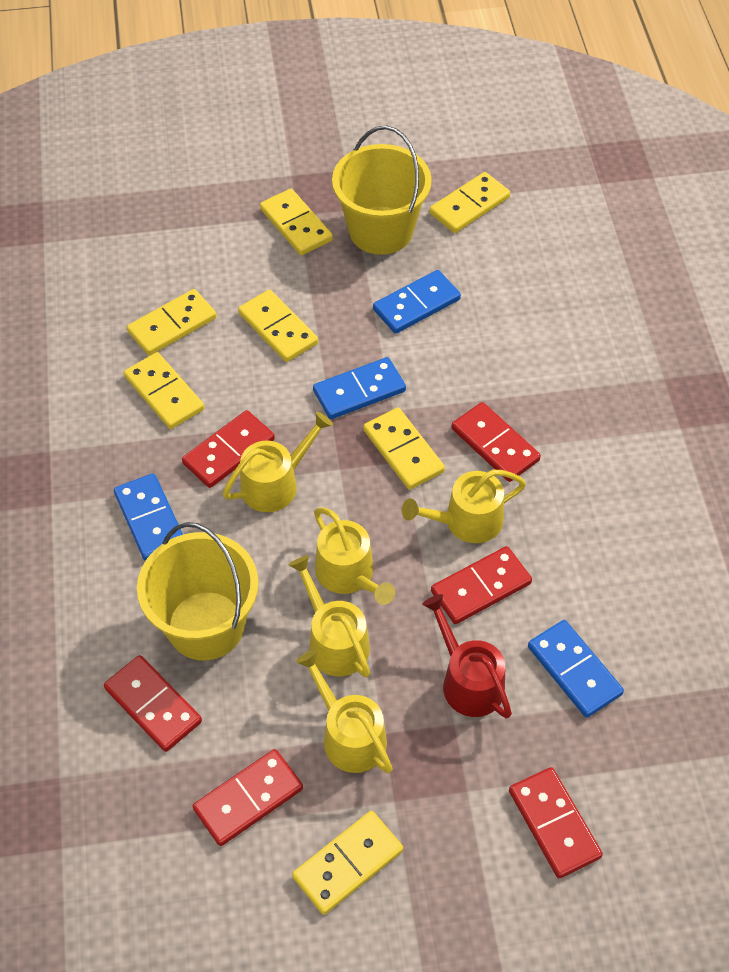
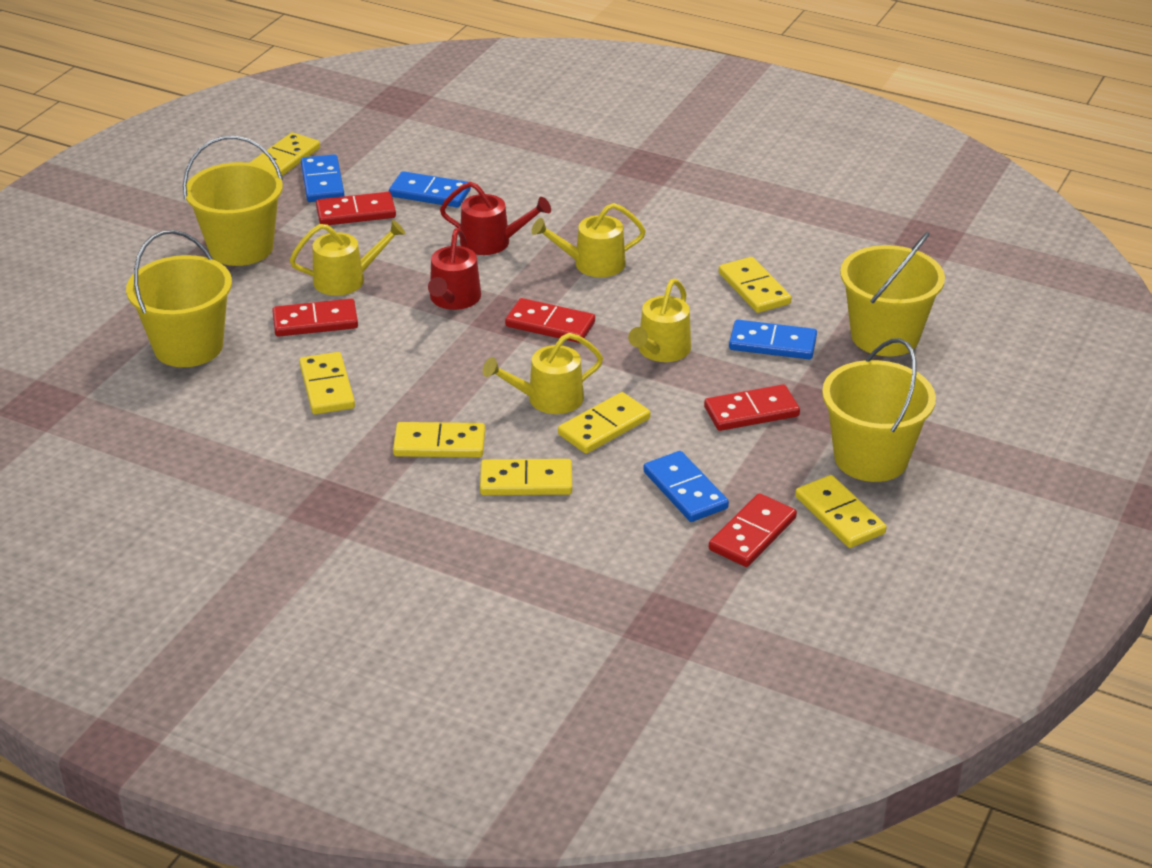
red domino: 6 -> 5
red watering can: 1 -> 2
yellow bucket: 2 -> 4
yellow watering can: 5 -> 4

